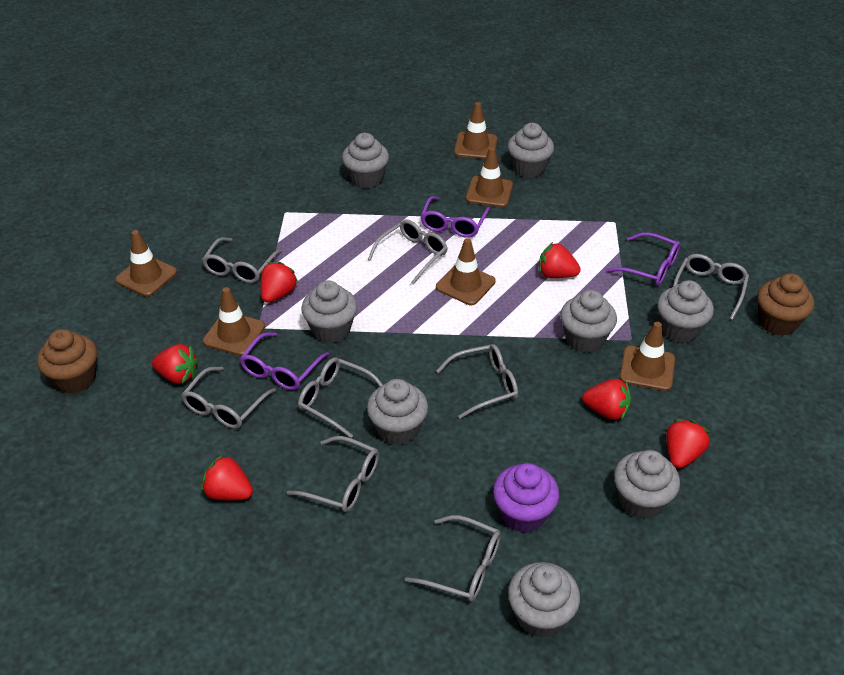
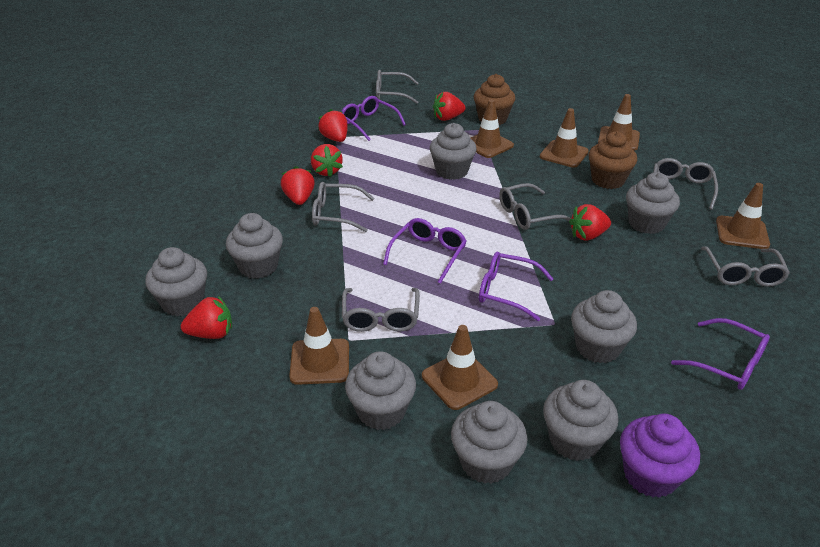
grey glasses: 8 -> 6
purple glasses: 3 -> 4

